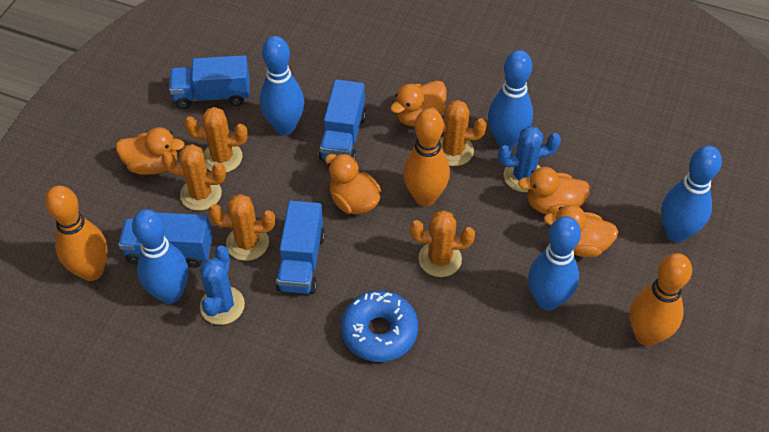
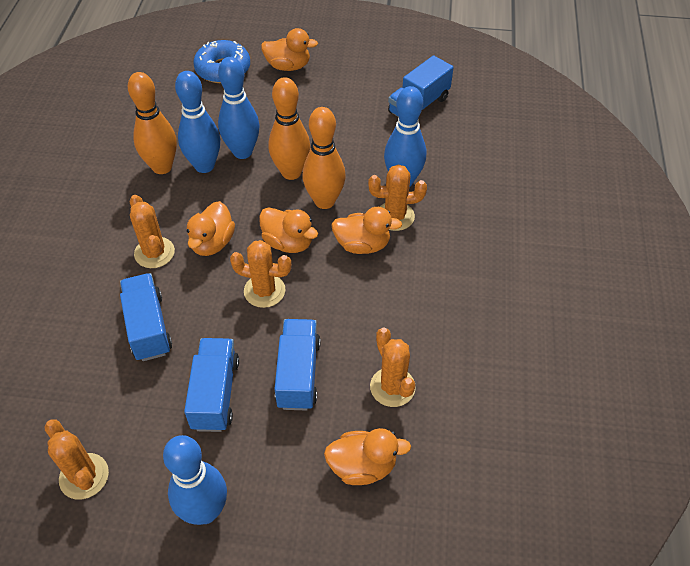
blue bowling pin: 5 -> 4
blue cactus: 2 -> 0

